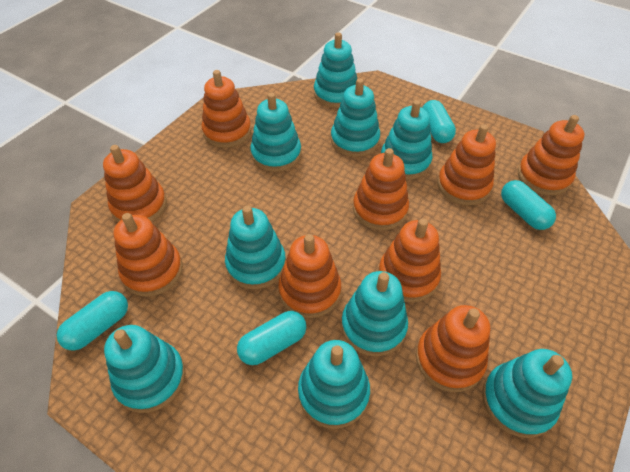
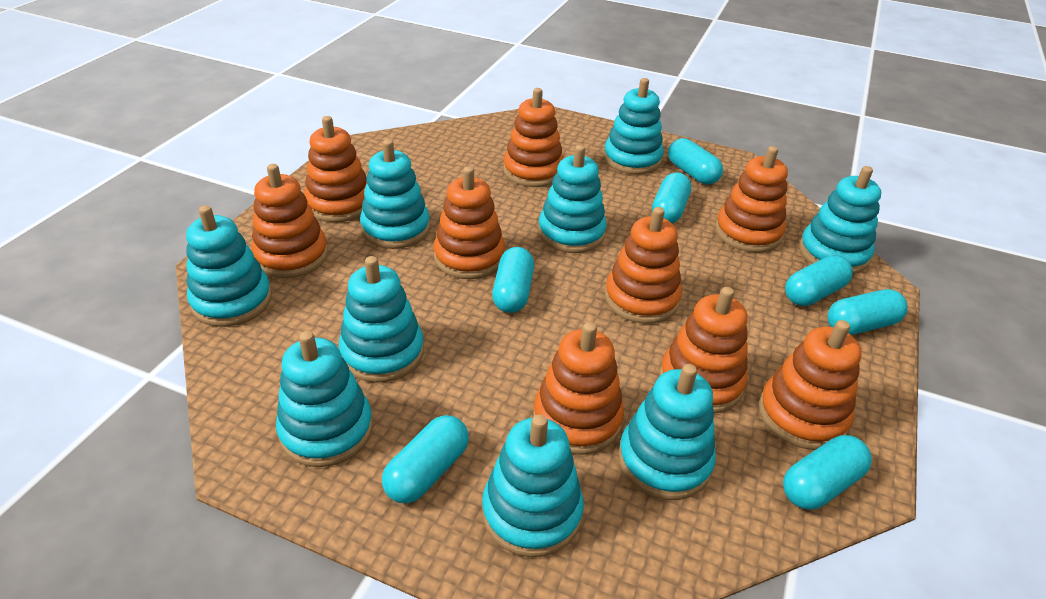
turquoise capsule: 4 -> 7

